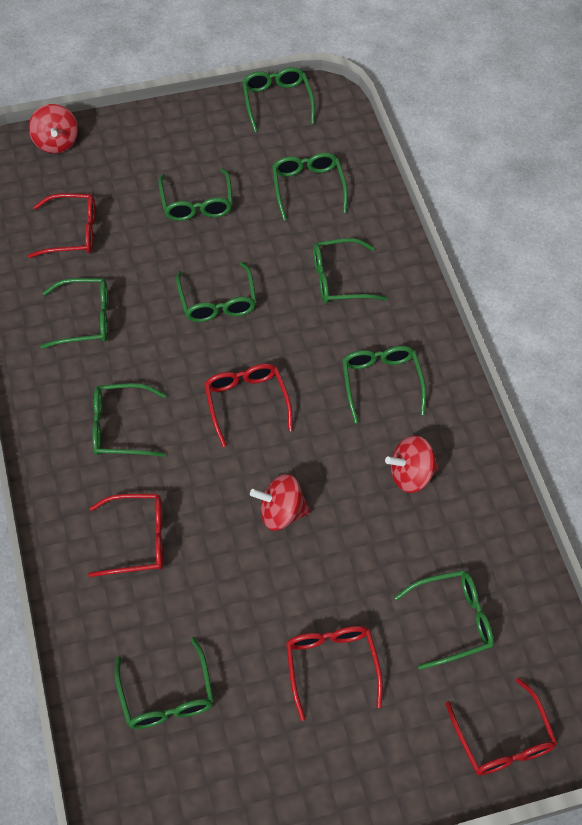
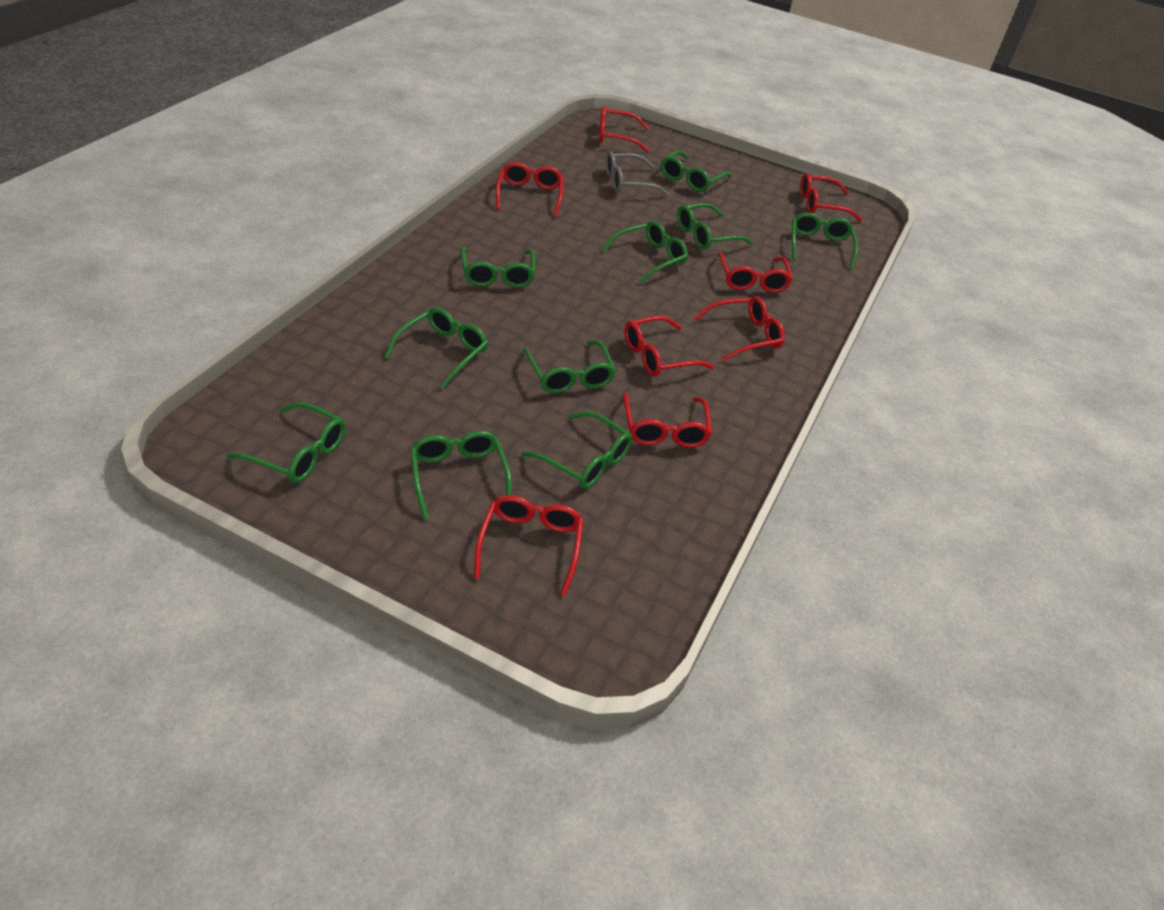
grey glasses: 0 -> 1
red glasses: 5 -> 8
red spinning top: 3 -> 0

